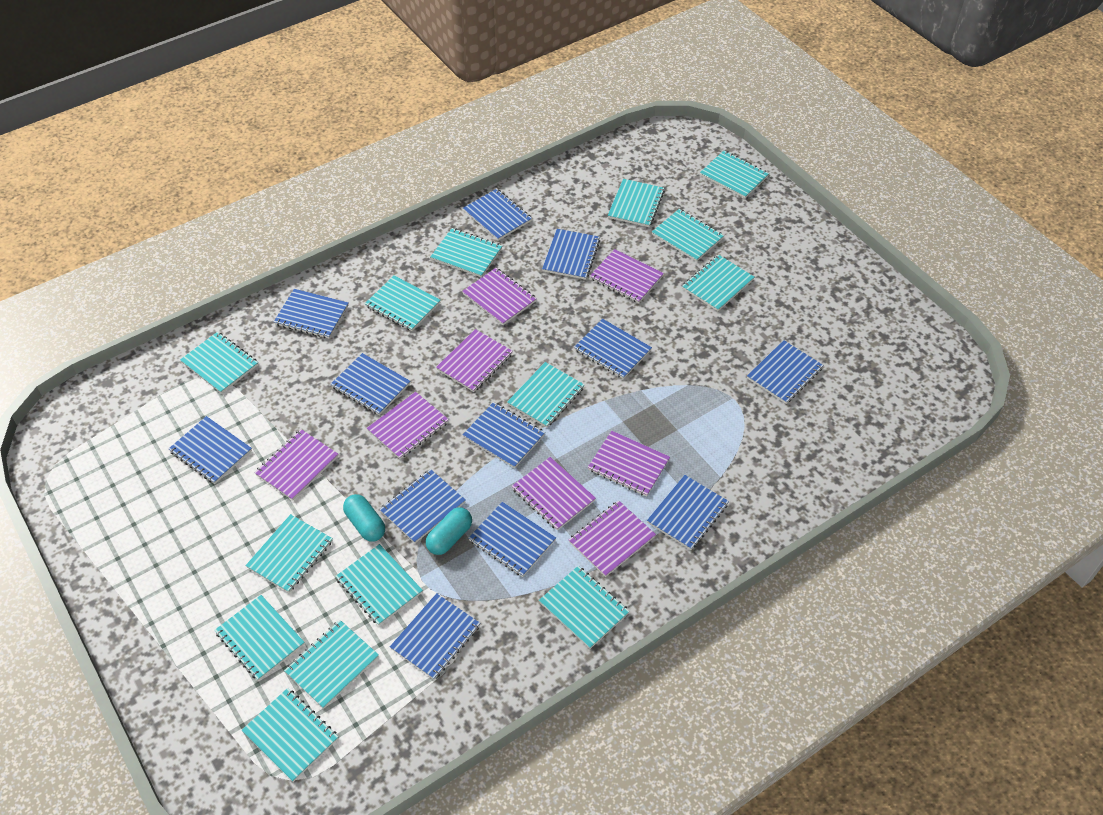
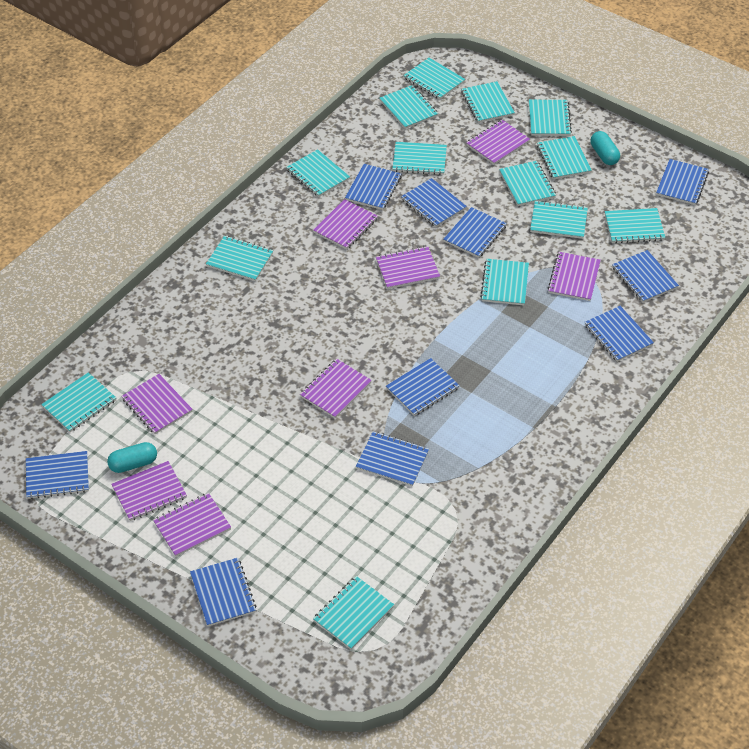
blue notebook: 12 -> 10

